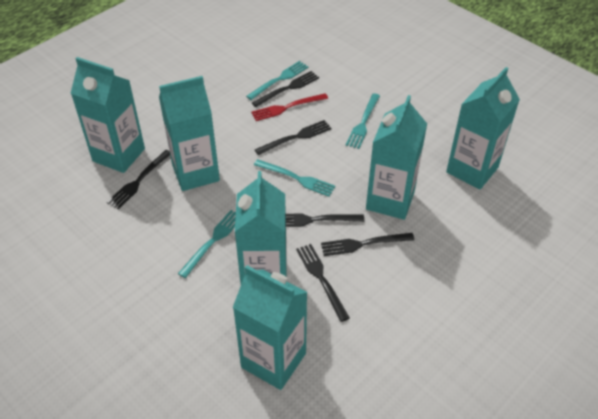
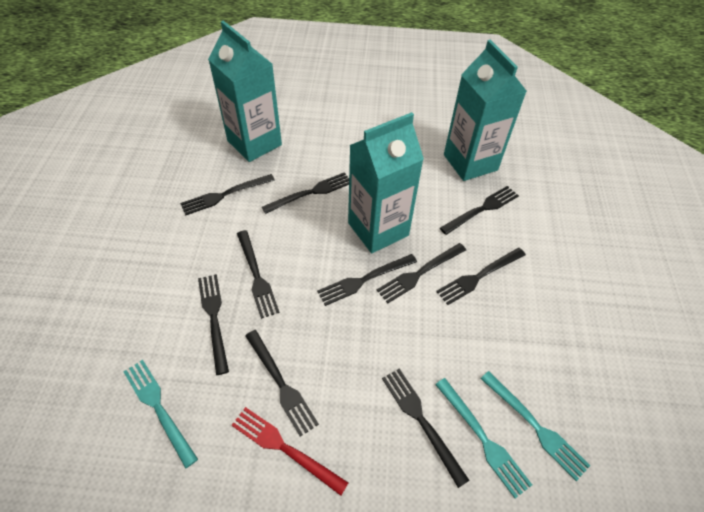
black fork: 6 -> 10
turquoise carton: 6 -> 3
turquoise fork: 4 -> 3

